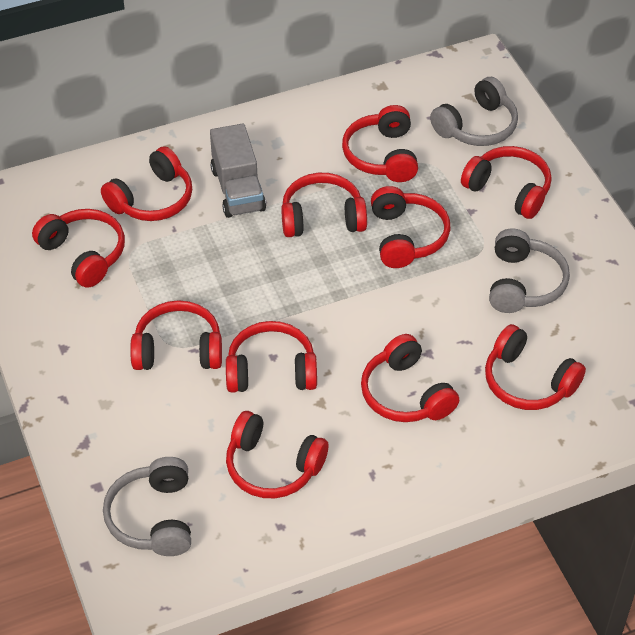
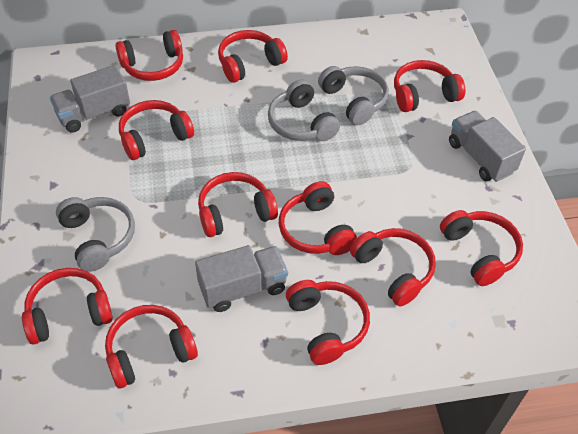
grey truck: 1 -> 3

